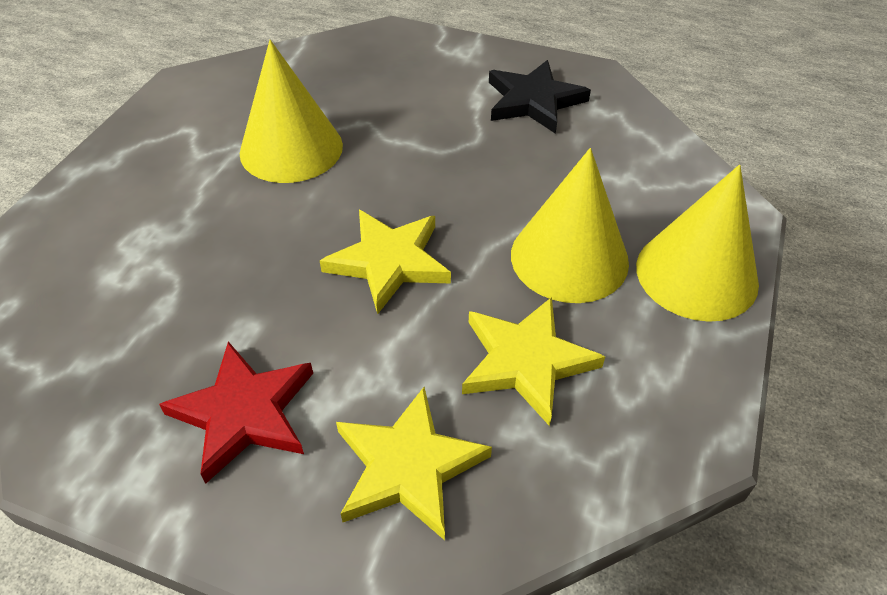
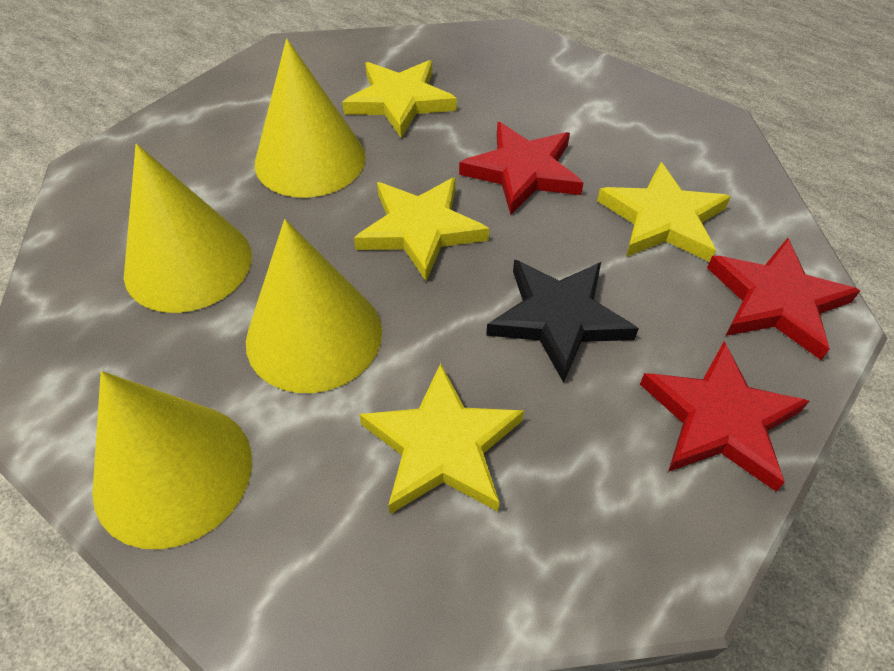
red star: 1 -> 3
yellow cone: 3 -> 4
yellow star: 3 -> 4

